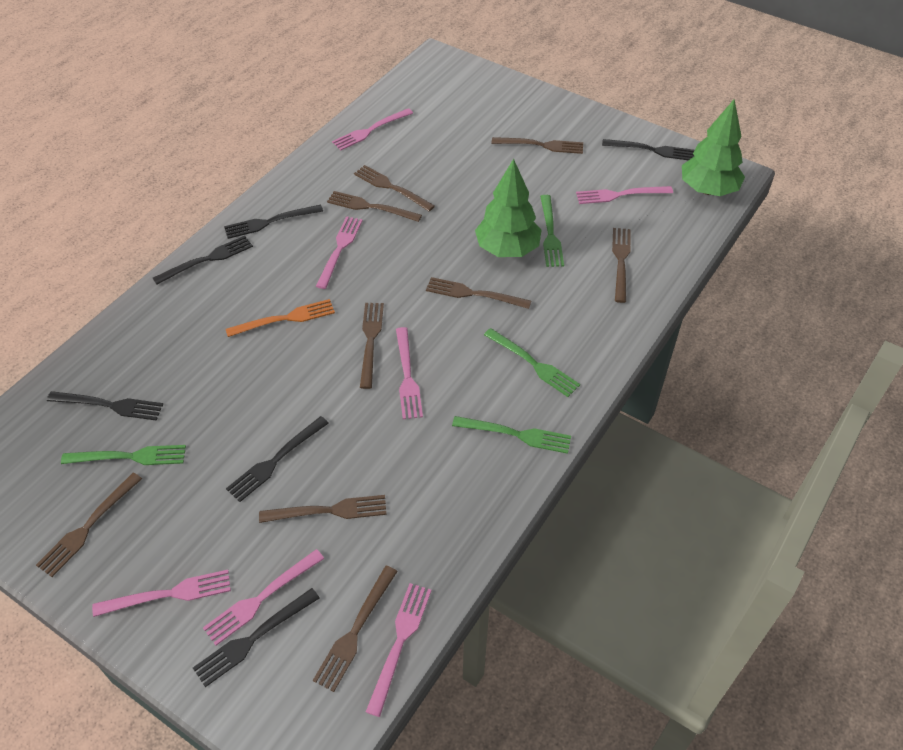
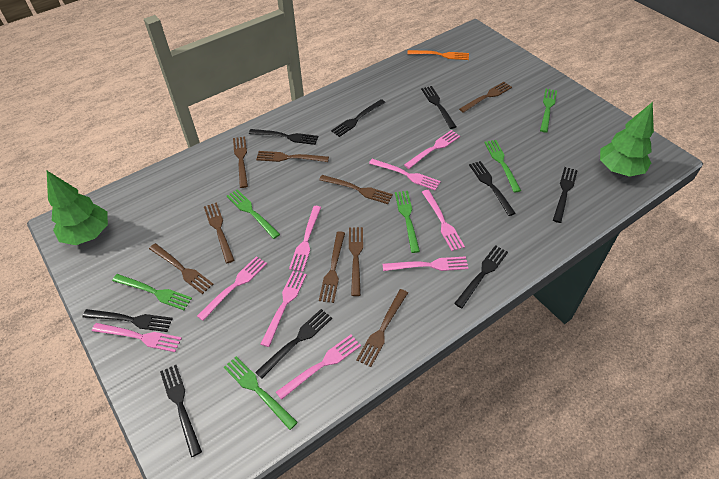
black fork: 6 -> 9
green fork: 4 -> 6
pink fork: 7 -> 9

